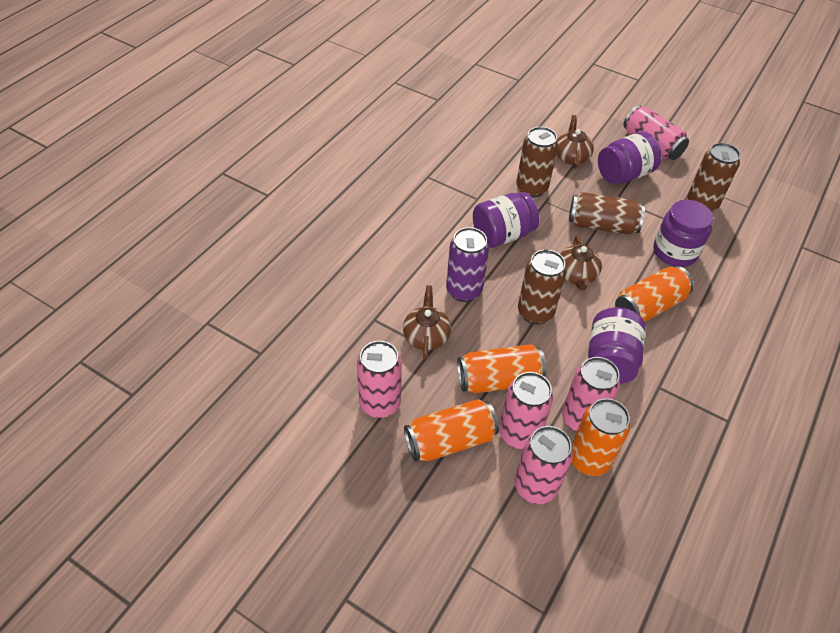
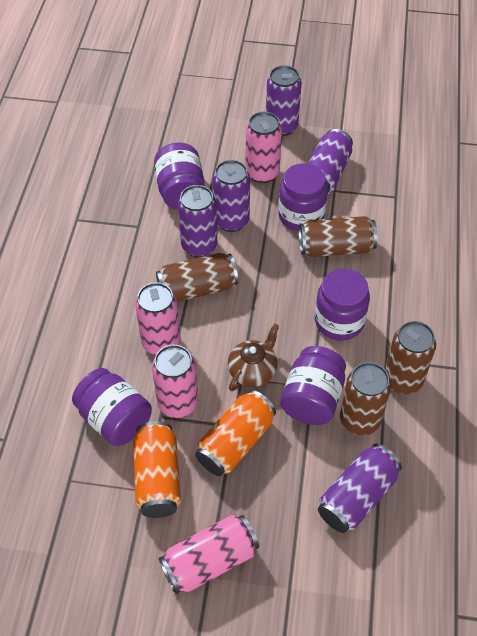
brown teapot: 3 -> 1
orange can: 4 -> 2
pink can: 5 -> 4
purple can: 1 -> 5
purple jar: 4 -> 5

